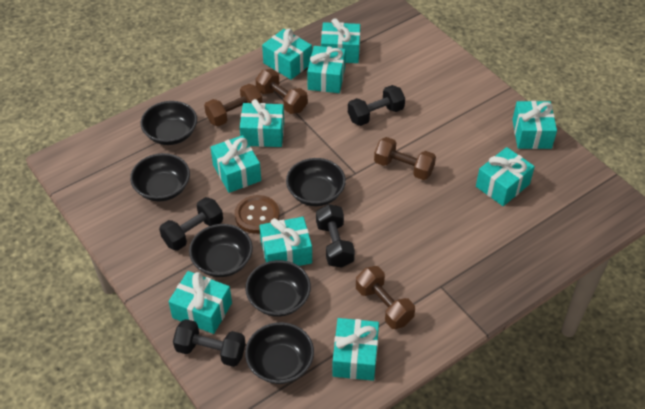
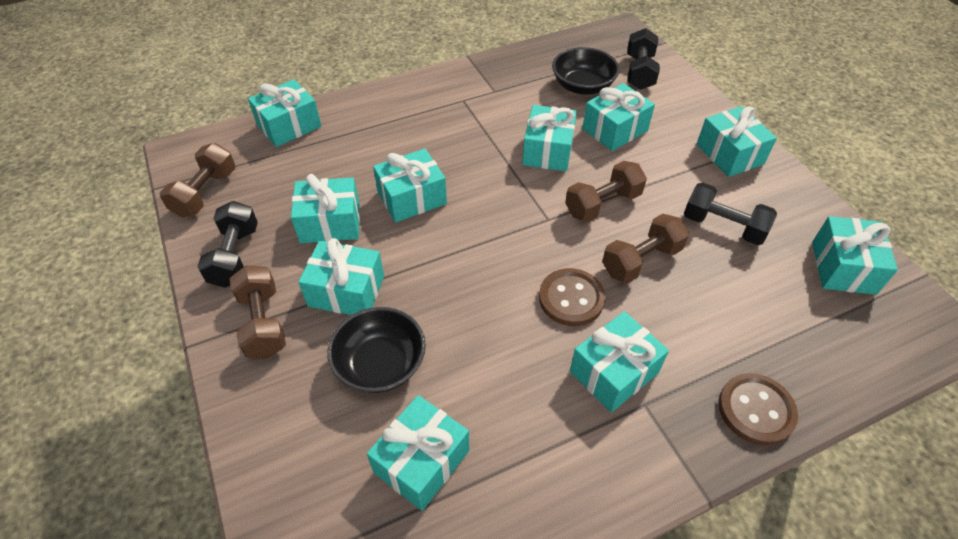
black bowl: 6 -> 2
black dumbbell: 4 -> 3
brown button: 1 -> 2

